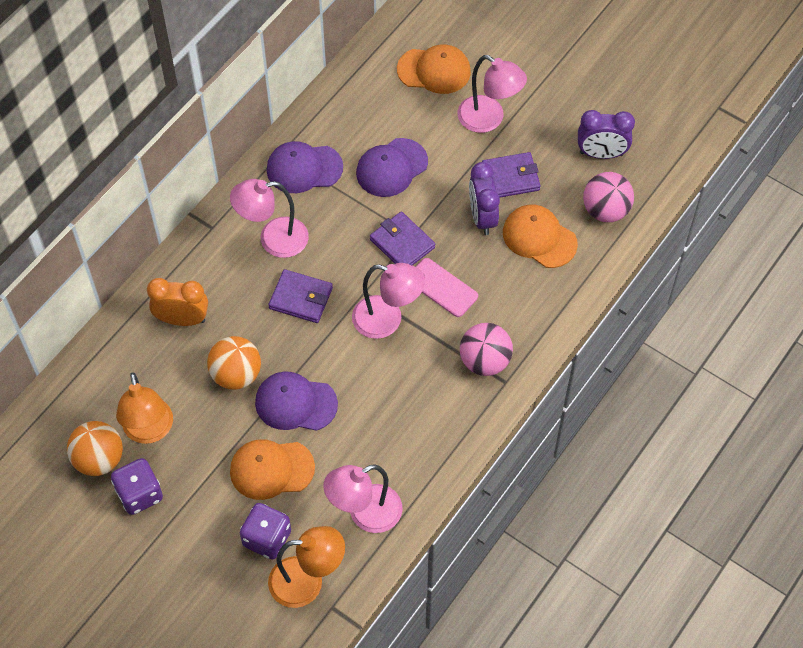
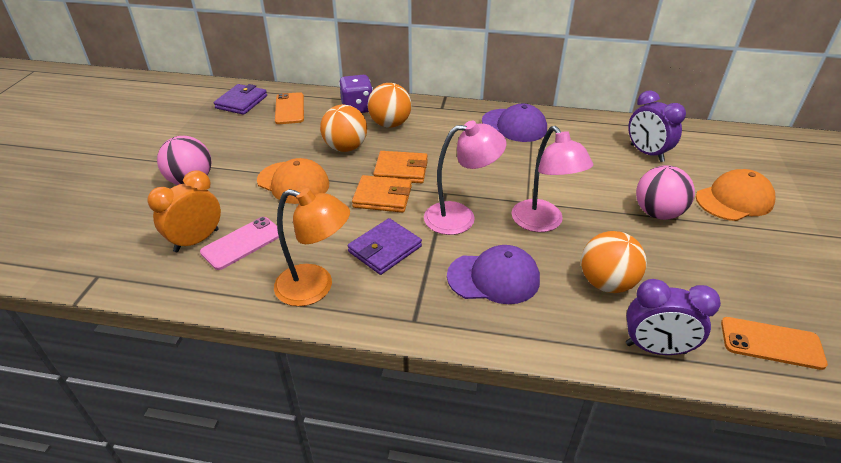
orange ball: 2 -> 3
orange cap: 3 -> 2
orange lamp: 2 -> 1
orange phone: 0 -> 2
orange wallet: 0 -> 2
pink lamp: 4 -> 2
purple cap: 3 -> 2
purple dice: 2 -> 1
purple wallet: 3 -> 2

